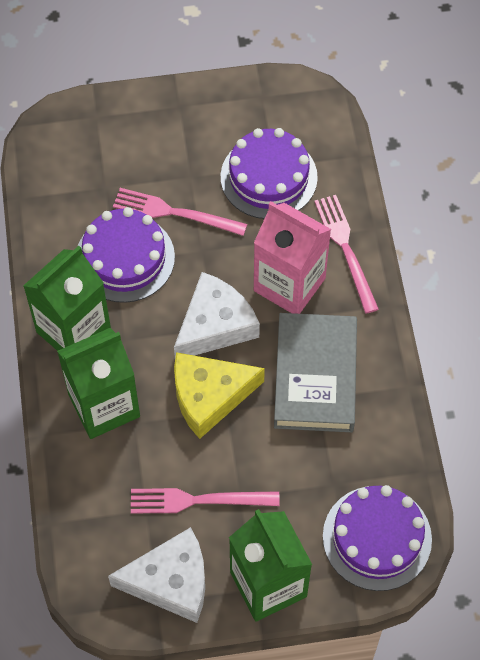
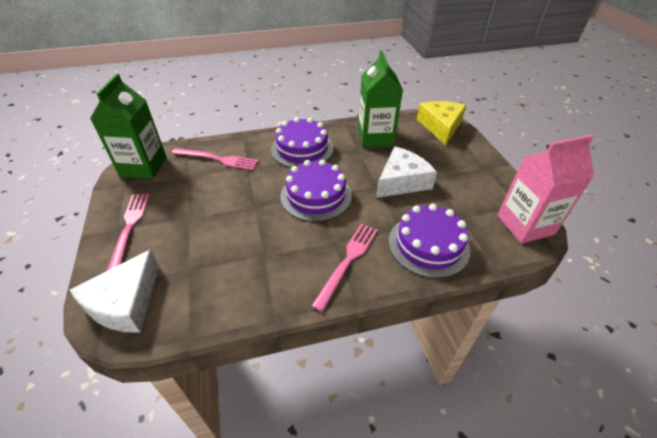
green carton: 3 -> 2
grey book: 1 -> 0

